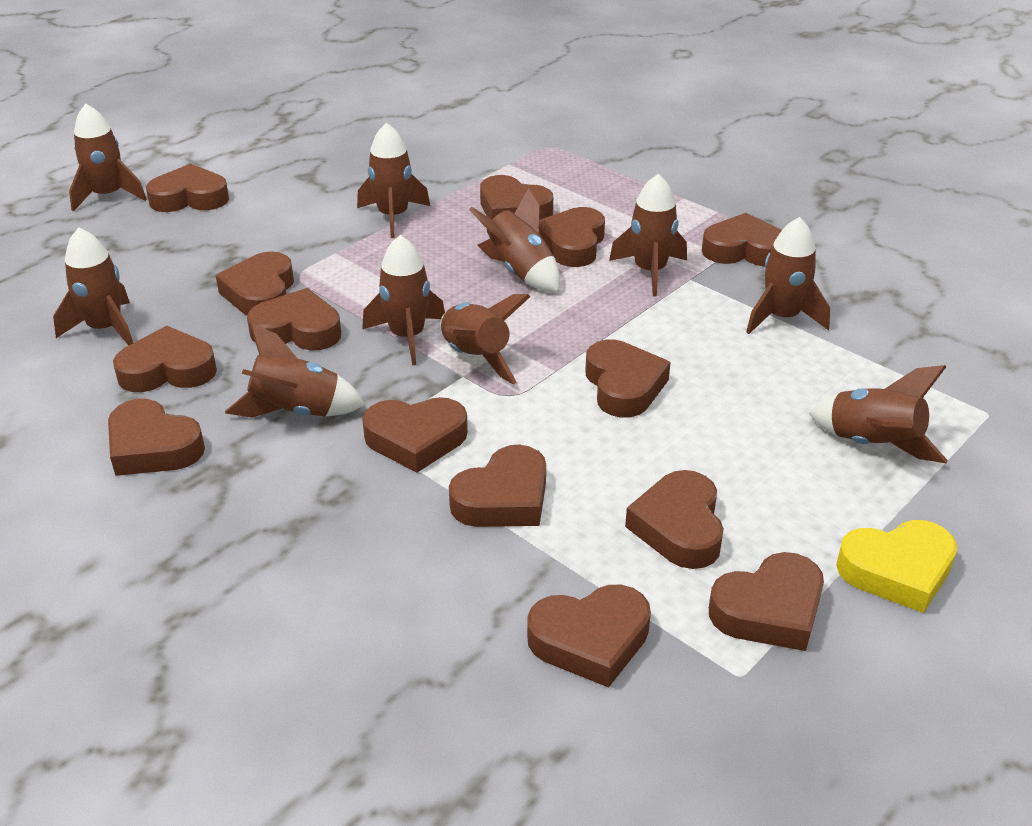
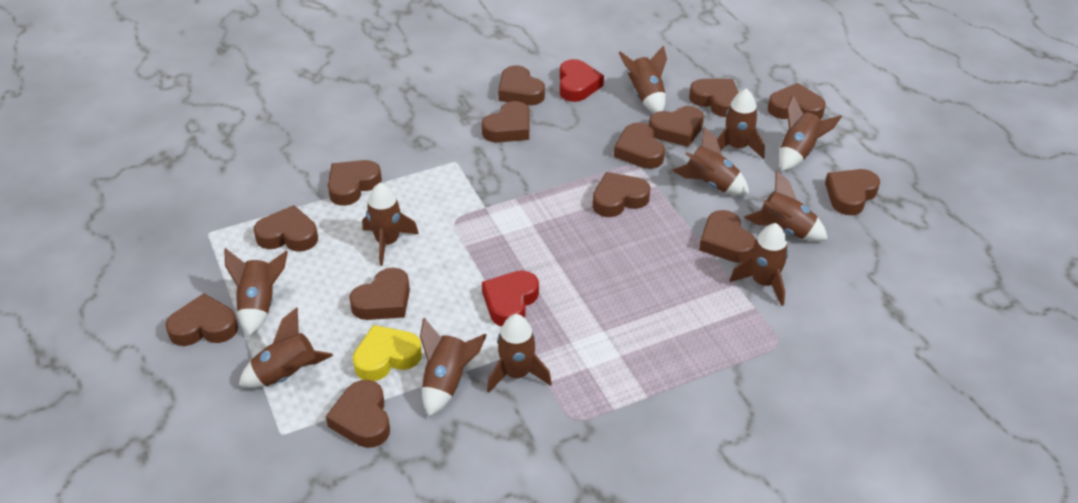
brown rocket: 10 -> 11
red heart: 0 -> 2

